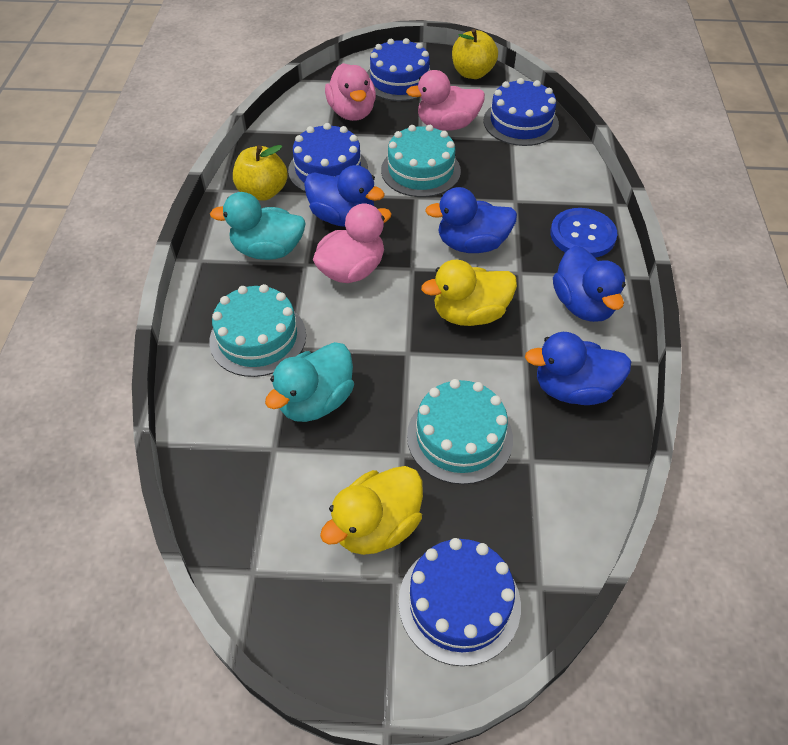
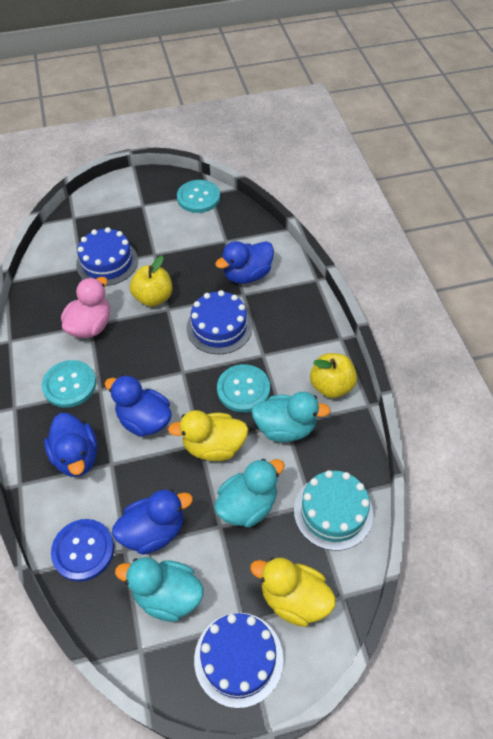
blue cake: 4 -> 3
pink duck: 3 -> 1
turquoise button: 0 -> 3
turquoise cake: 3 -> 1
turquoise duck: 2 -> 3

